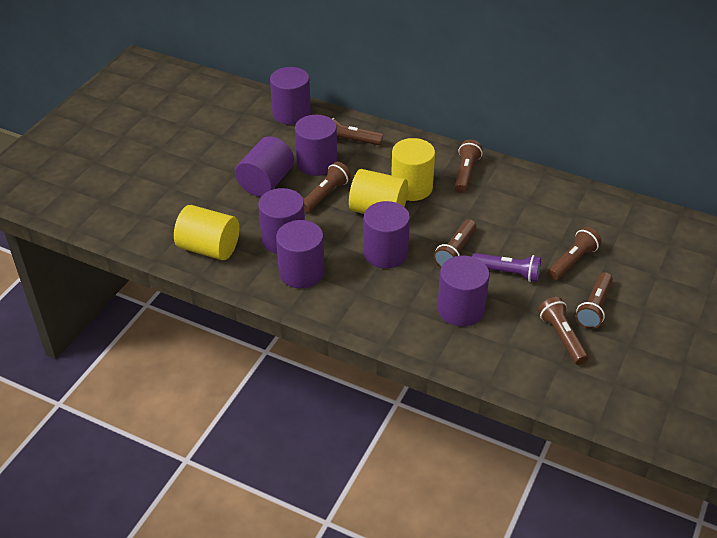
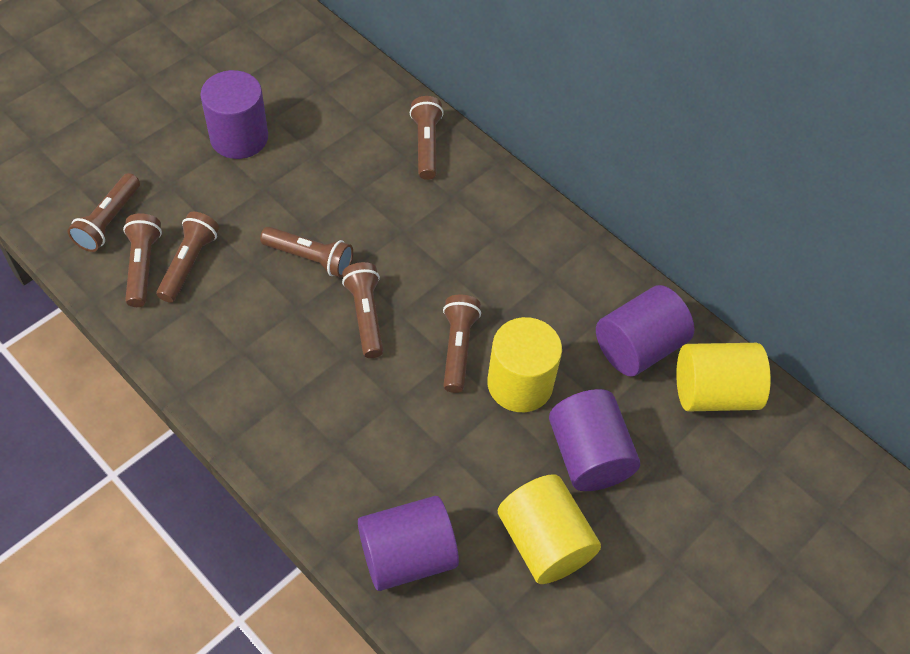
purple cylinder: 7 -> 4
purple flashlight: 1 -> 0

